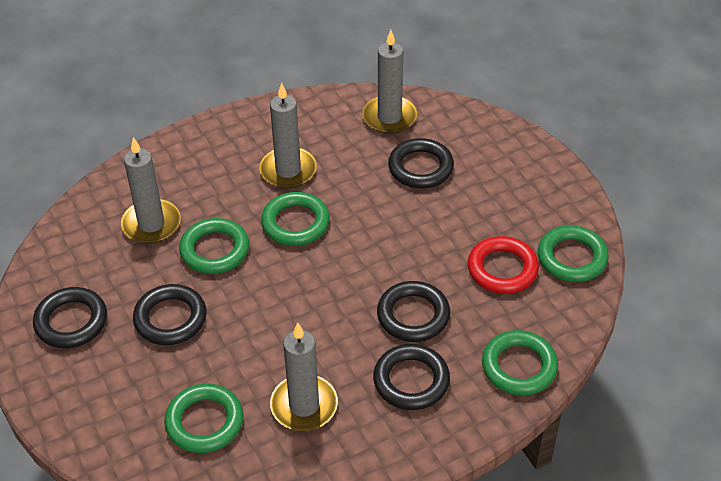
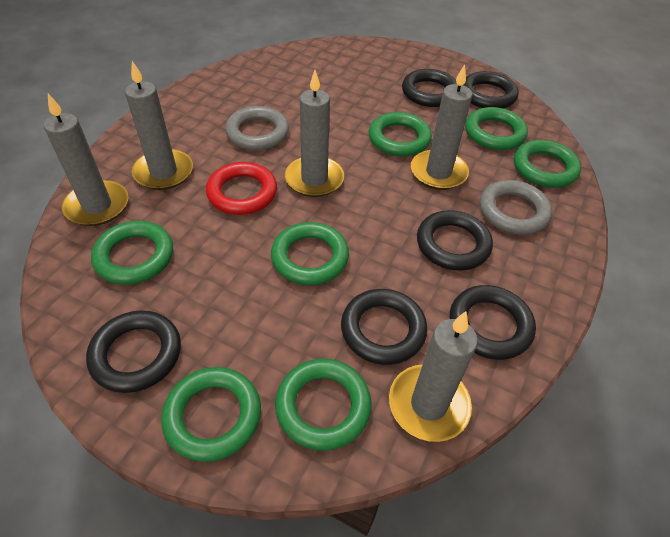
black ring: 5 -> 6
green ring: 5 -> 7
grey candle: 4 -> 5
grey ring: 0 -> 2

